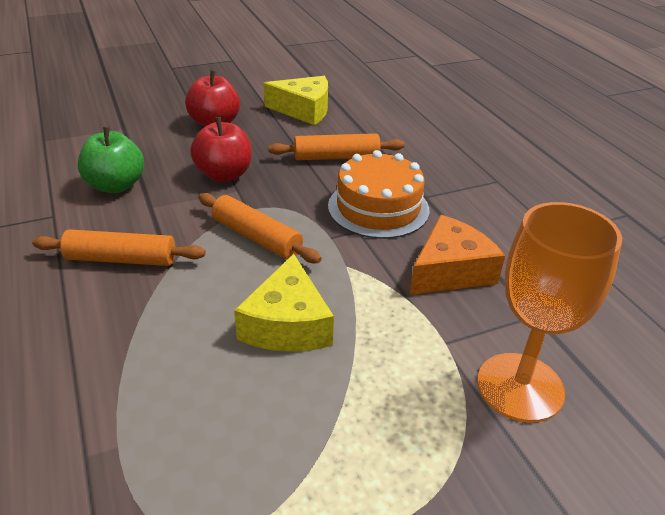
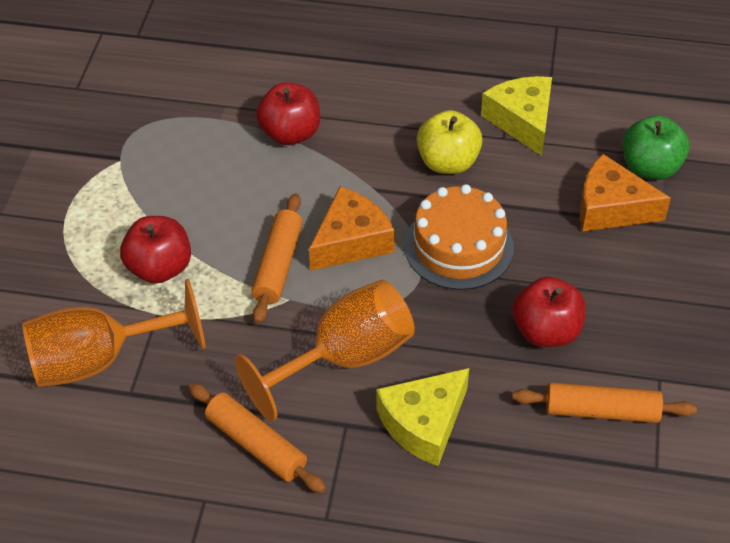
orange cheese: 1 -> 2
orange goblet: 1 -> 2
red apple: 2 -> 3
yellow apple: 0 -> 1

